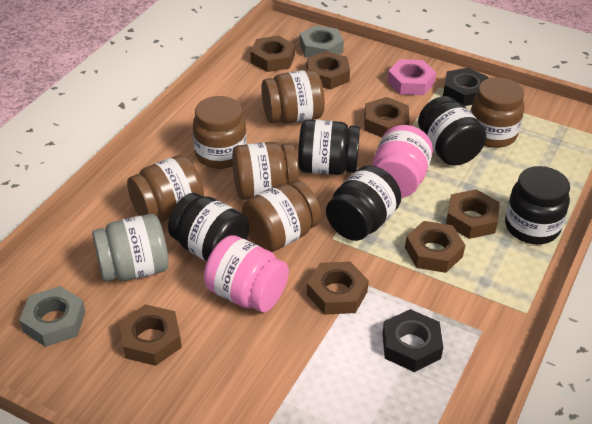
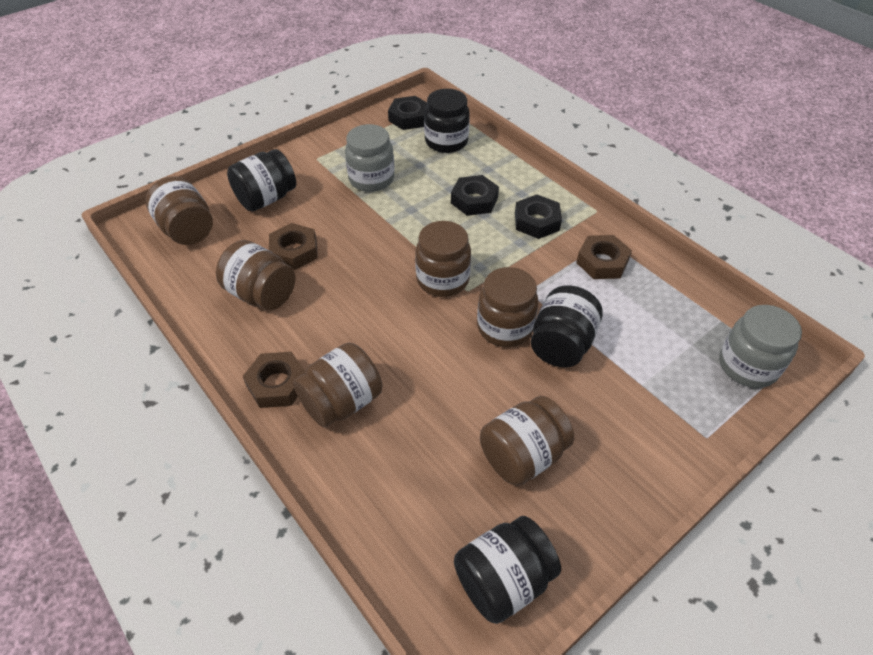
black jar: 5 -> 4
black nut: 2 -> 3
brown nut: 7 -> 3
grey jar: 1 -> 2
grey nut: 2 -> 0
pink jar: 2 -> 0
pink nut: 1 -> 0

